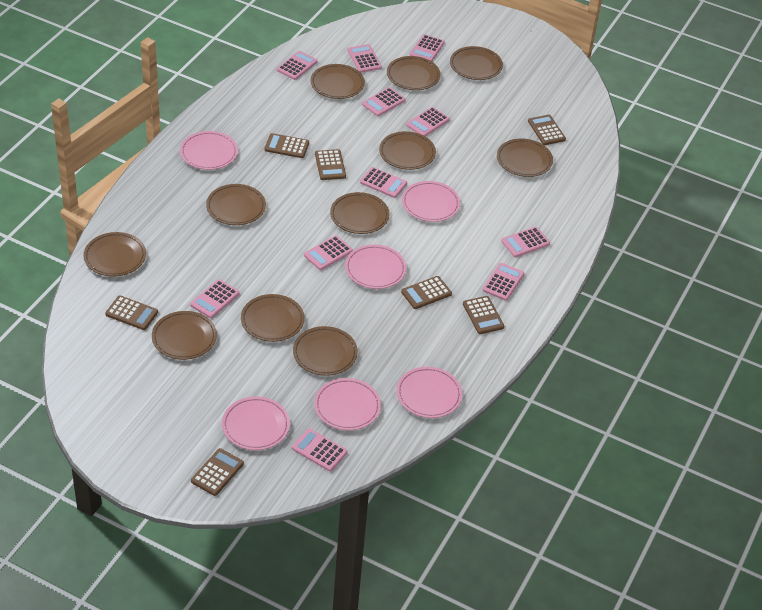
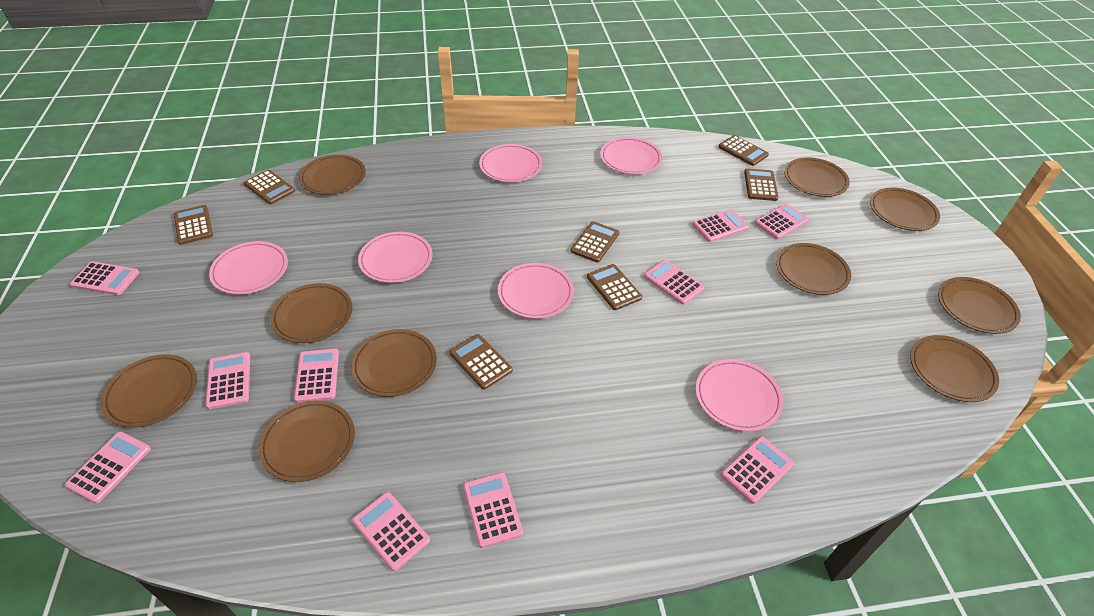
brown plate: 11 -> 10
pink calculator: 11 -> 10

